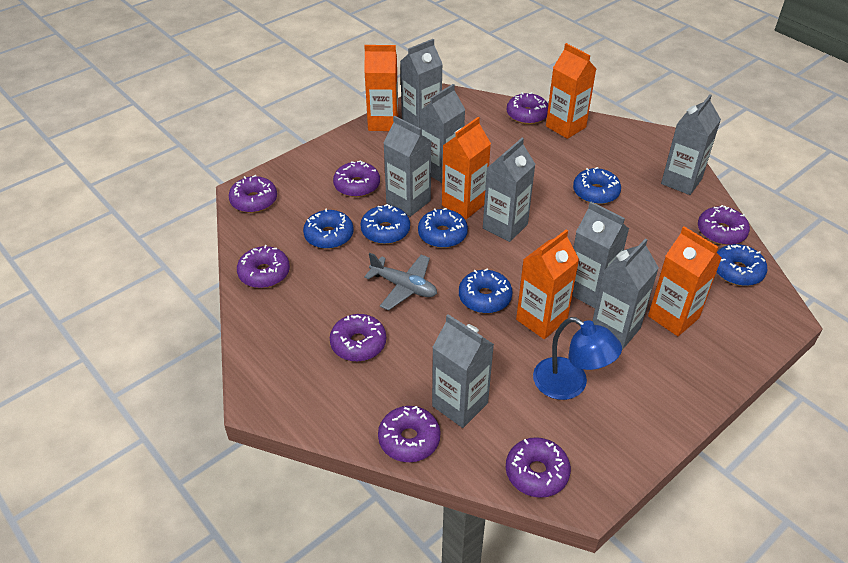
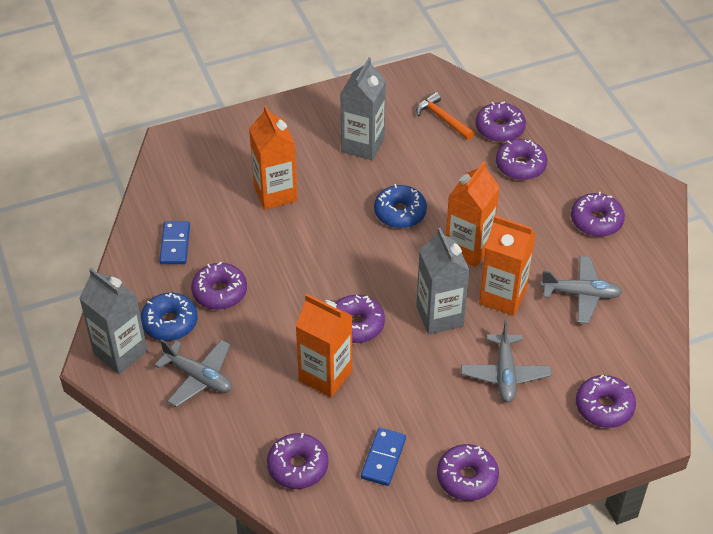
blue domino: 0 -> 2
blue donut: 6 -> 2
blue lamp: 1 -> 0
grey carton: 8 -> 3
grey plane: 1 -> 3
orange carton: 5 -> 4
orange hammer: 0 -> 1

